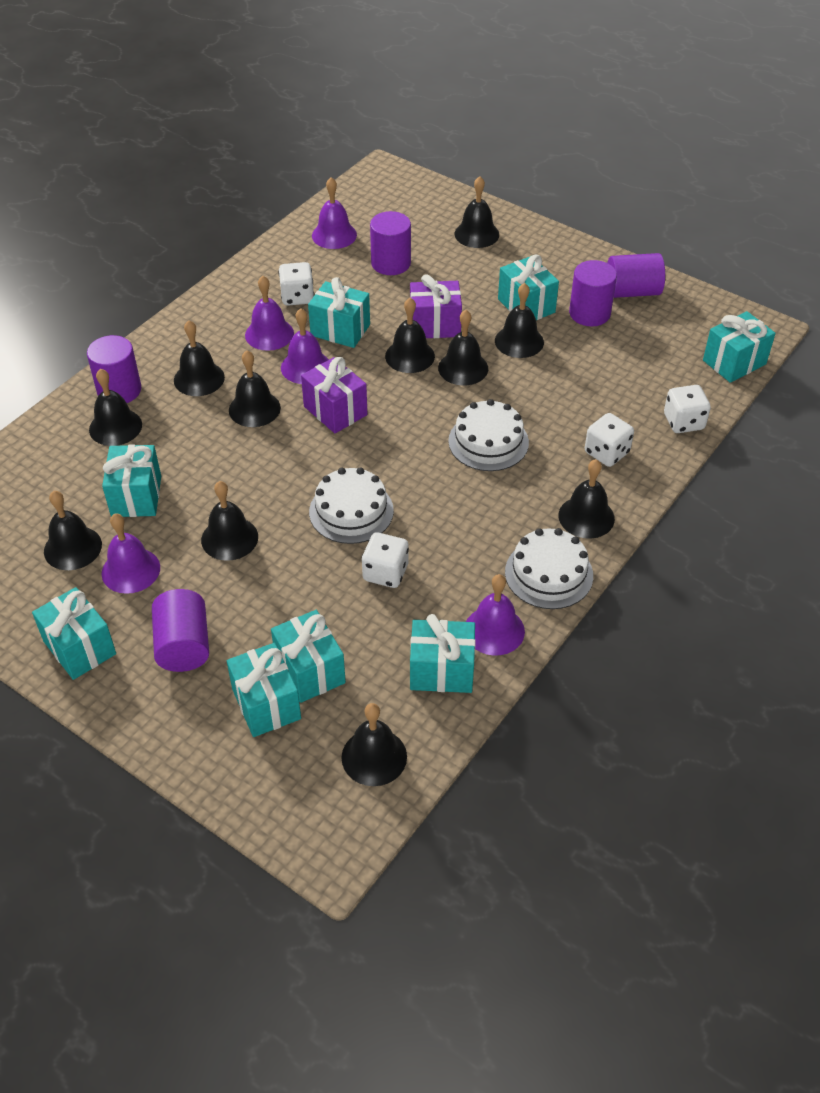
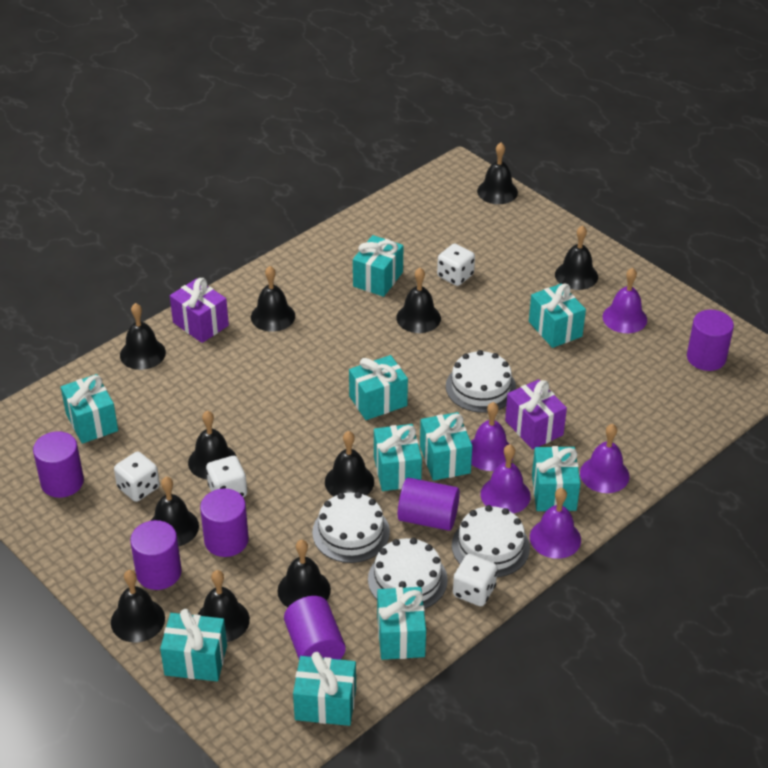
purple cylinder: 5 -> 6
turquoise gift: 8 -> 10
white cake: 3 -> 4

